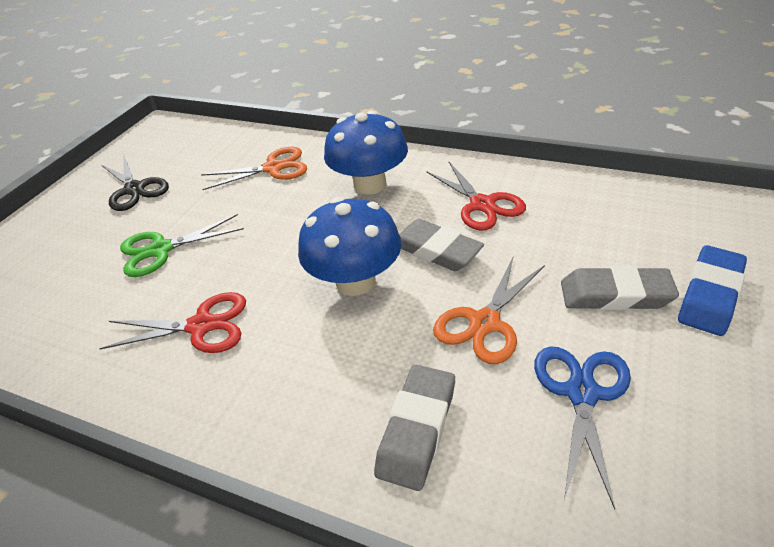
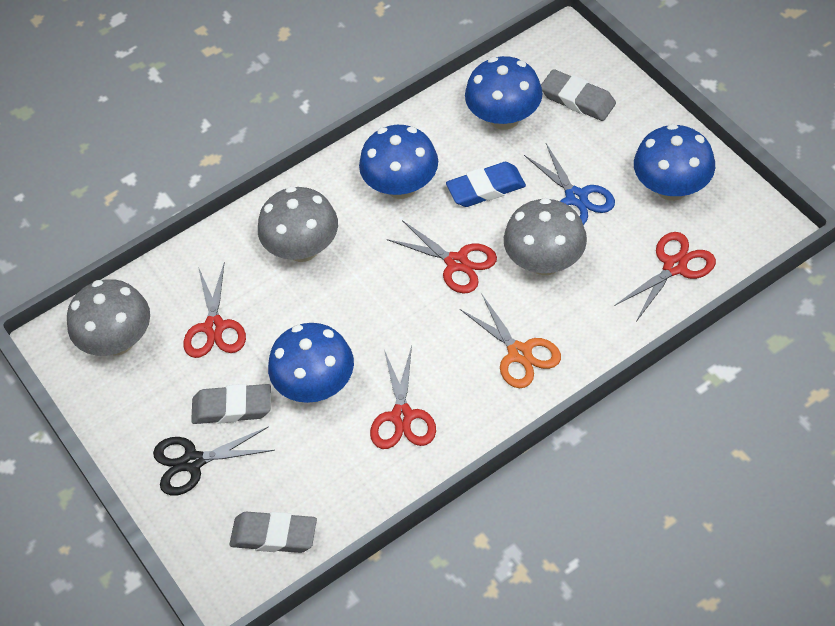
blue mushroom: 2 -> 4
green scissors: 1 -> 0
grey mushroom: 0 -> 3
orange scissors: 2 -> 1
red scissors: 2 -> 4

